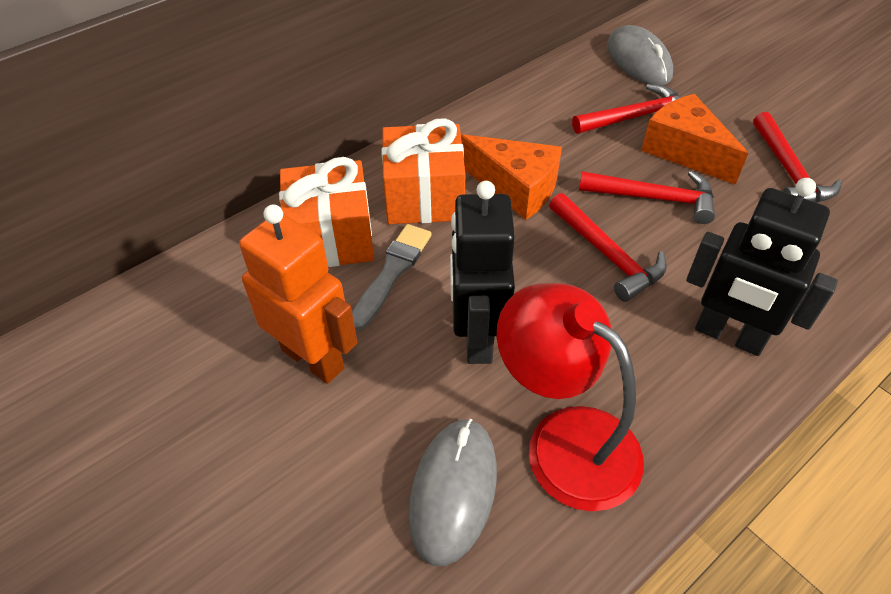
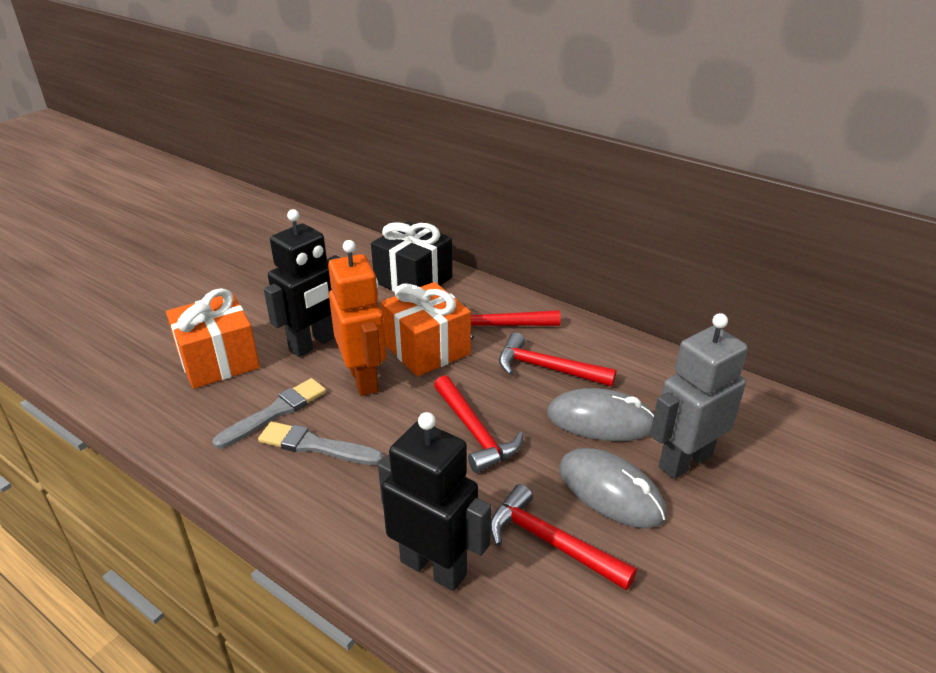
black gift: 0 -> 1
grey brush: 1 -> 2
grey robot: 0 -> 1
orange cheese: 2 -> 0
red lamp: 1 -> 0

